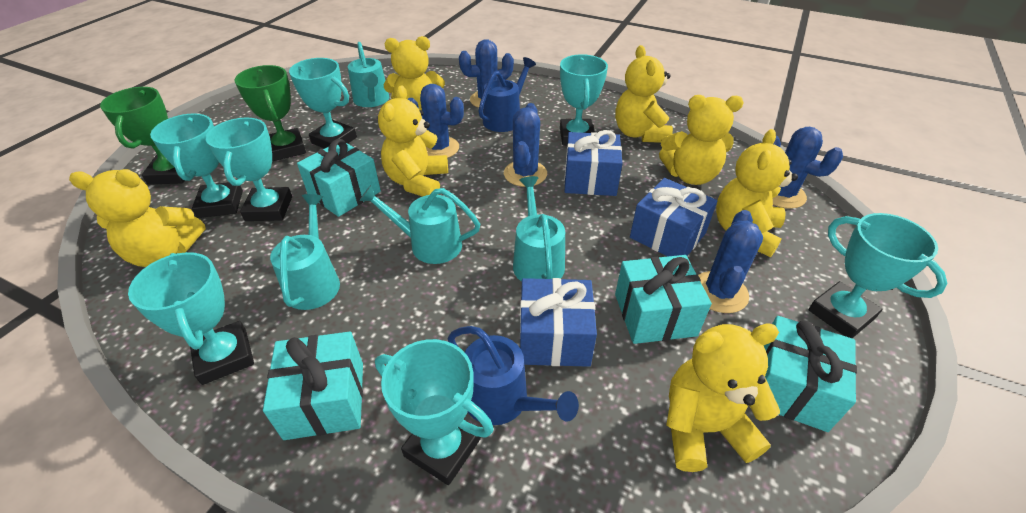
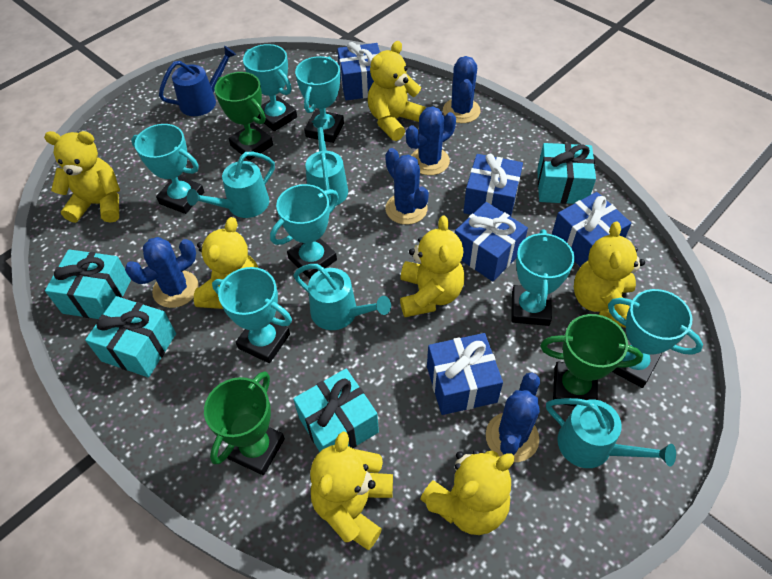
blue gift: 3 -> 5
blue watering can: 2 -> 1
green trophy: 2 -> 3

